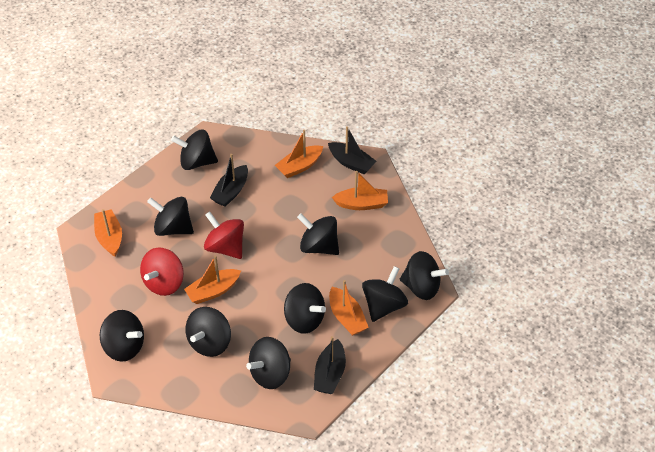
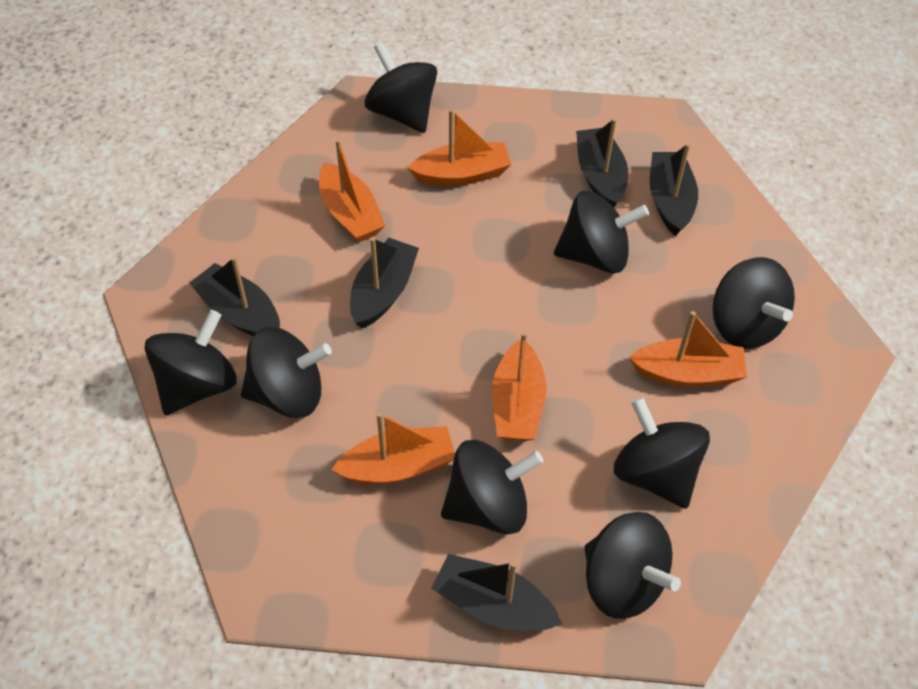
black boat: 3 -> 5
black spinning top: 9 -> 8
red spinning top: 2 -> 0

